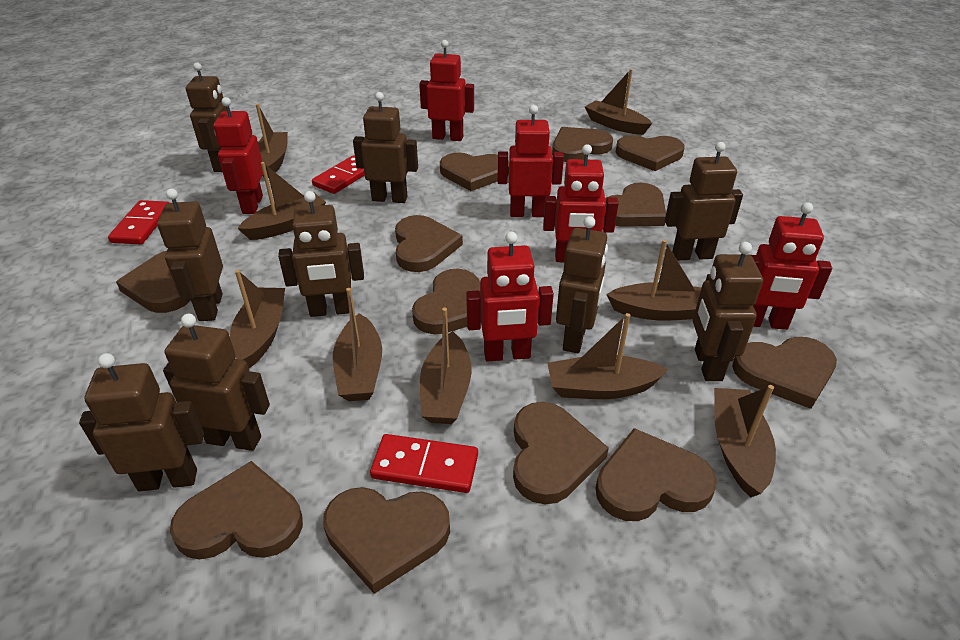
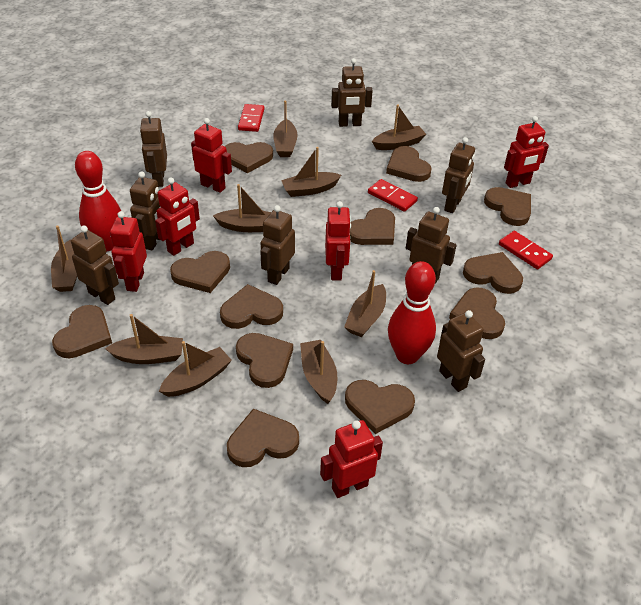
brown robot: 9 -> 8
red bowling pin: 0 -> 2

